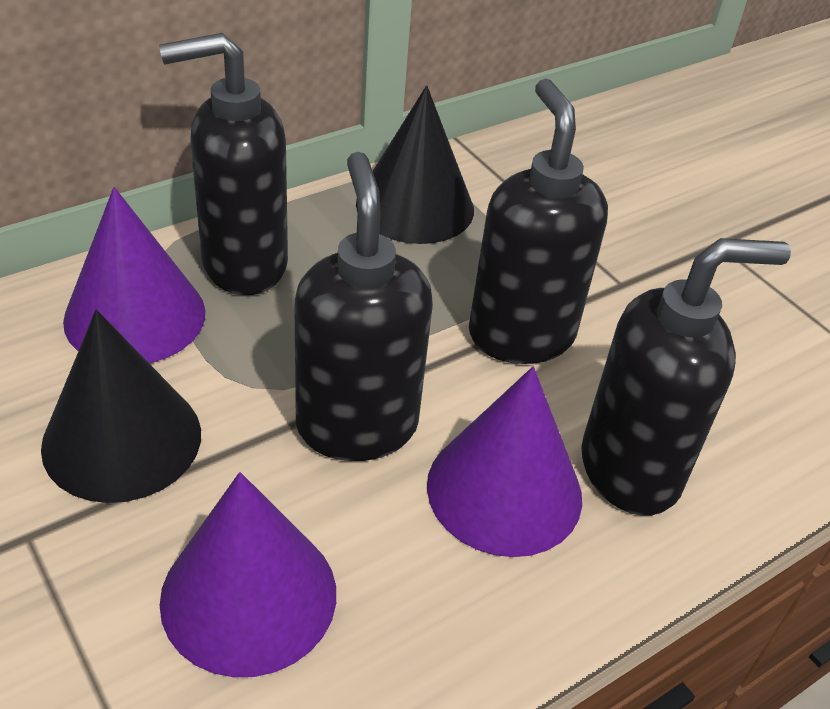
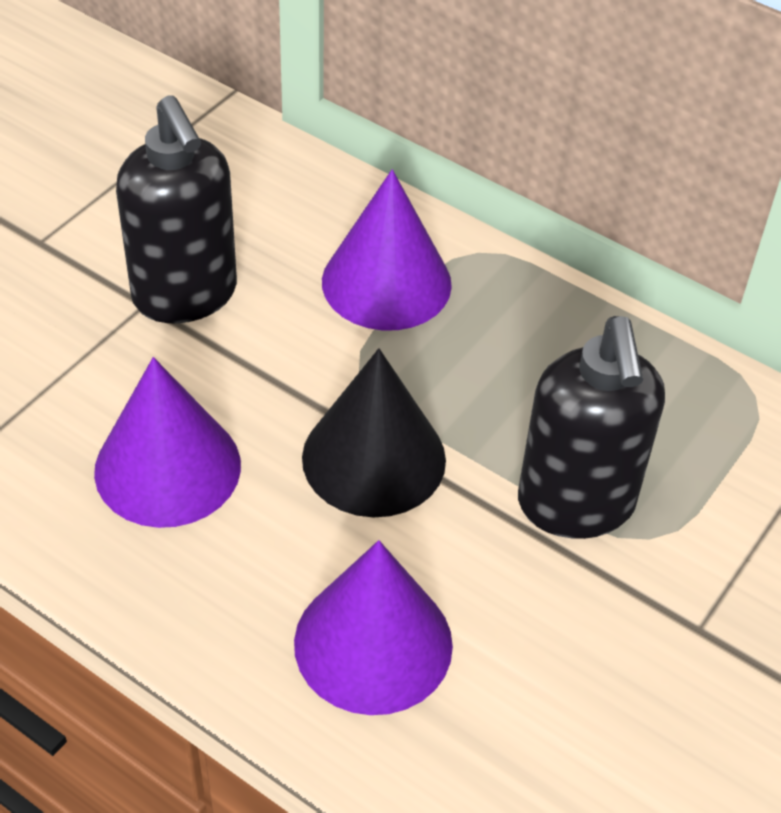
black cone: 2 -> 1
black soap dispenser: 4 -> 2

